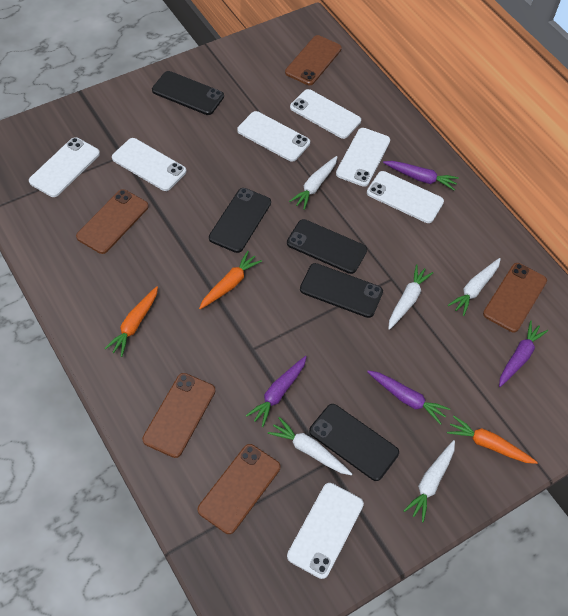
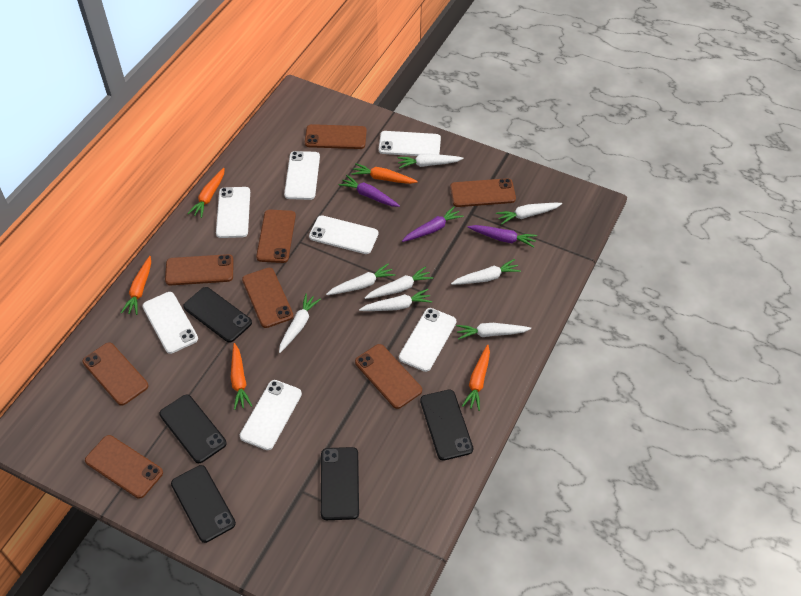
brown phone: 5 -> 8
orange carrot: 3 -> 5
purple carrot: 4 -> 3
white carrot: 5 -> 8

